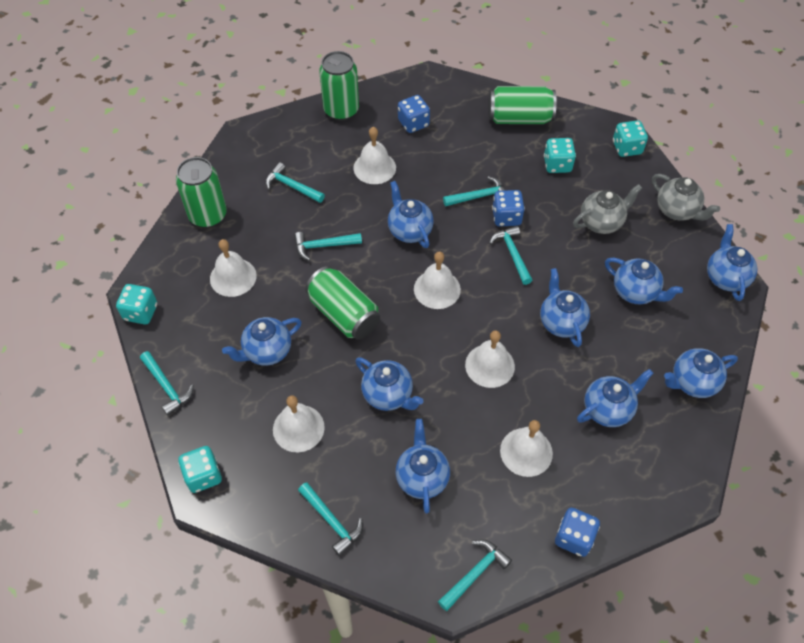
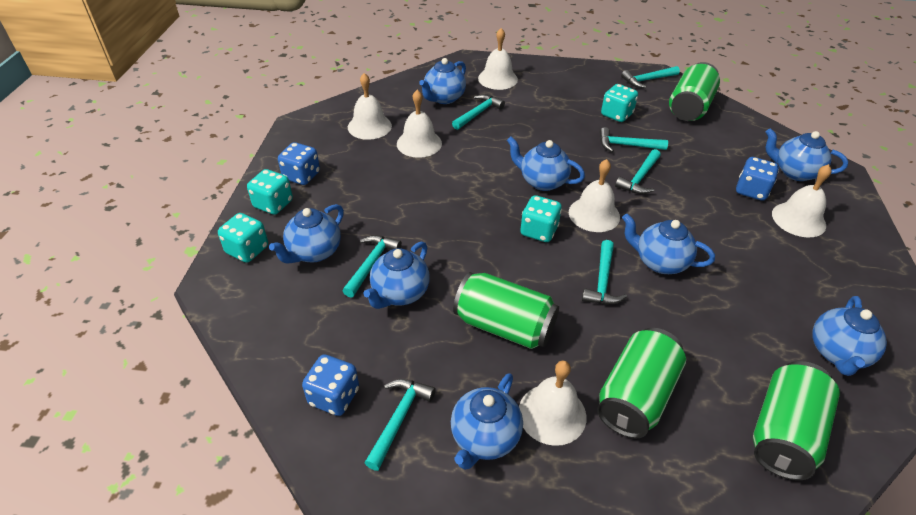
blue teapot: 9 -> 8
grey teapot: 2 -> 0

